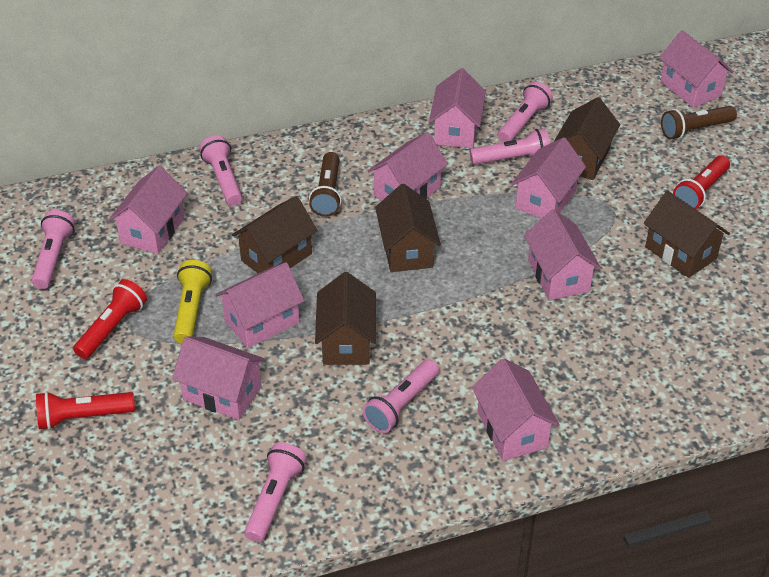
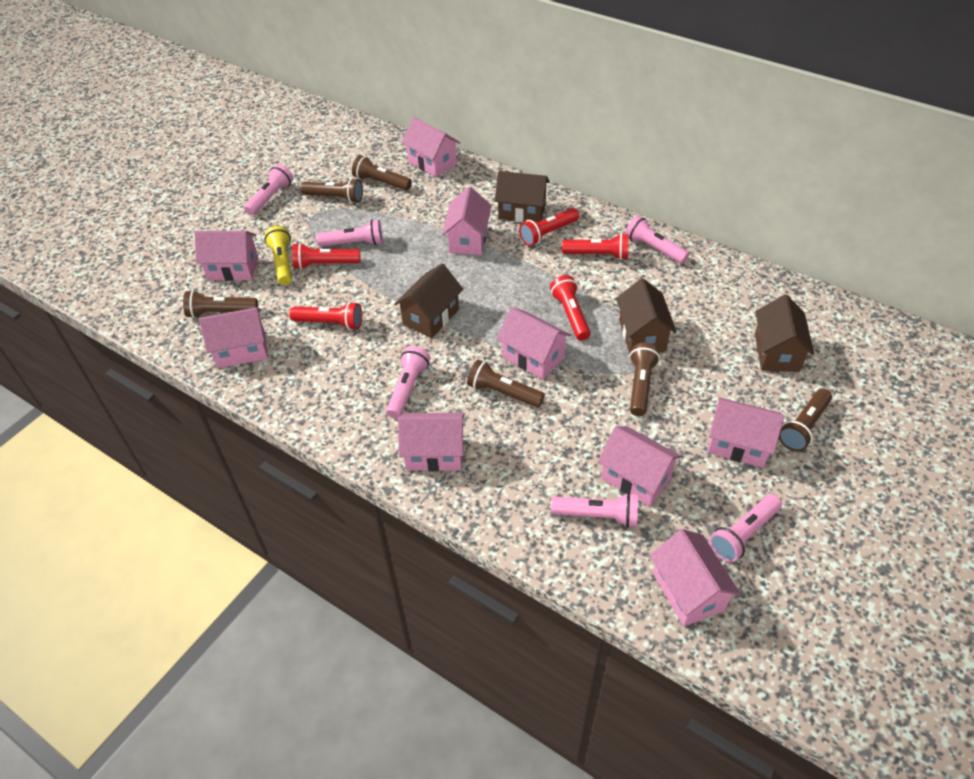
brown flashlight: 2 -> 6
brown house: 5 -> 4
red flashlight: 3 -> 5

